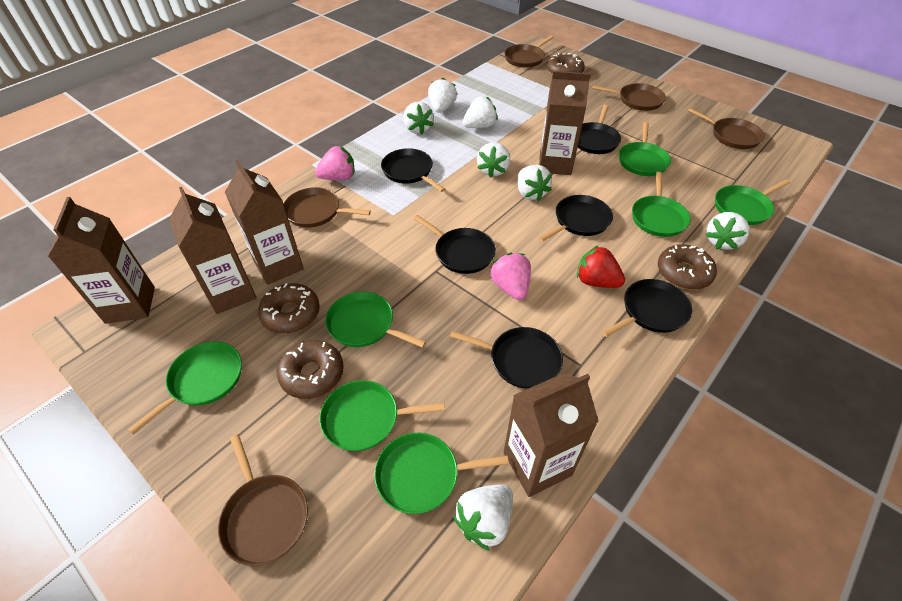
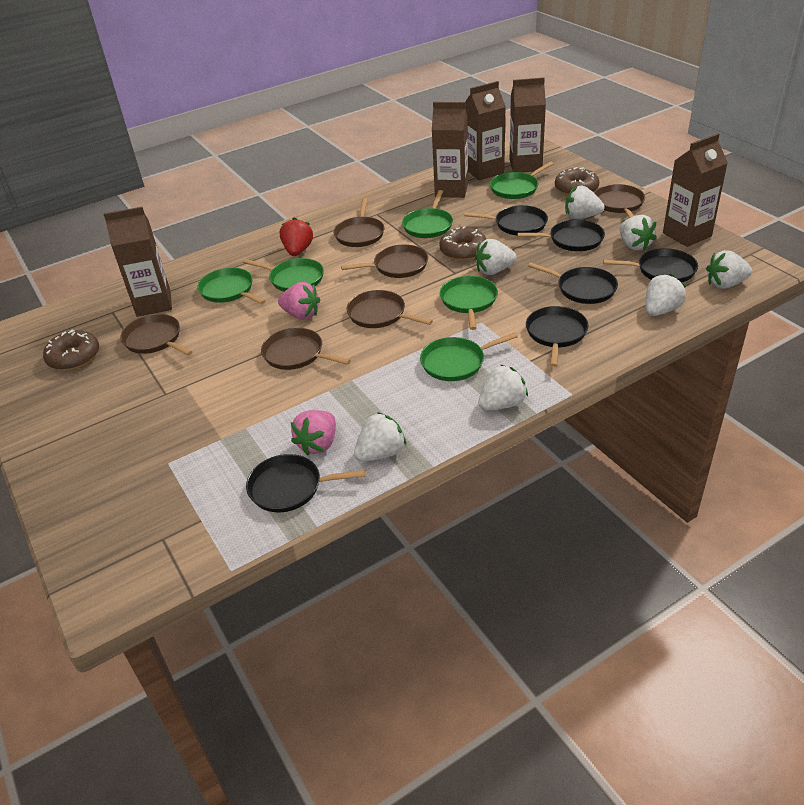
brown donut: 4 -> 3
brown pan: 5 -> 6
green pan: 7 -> 6

